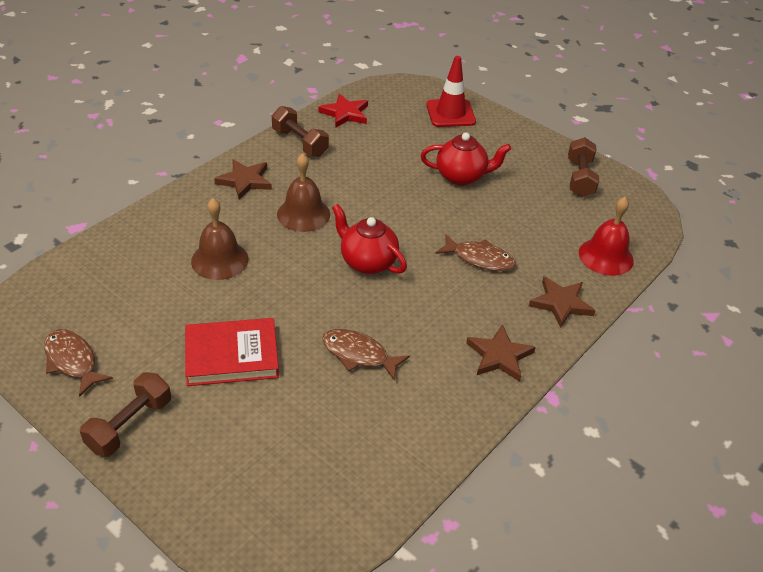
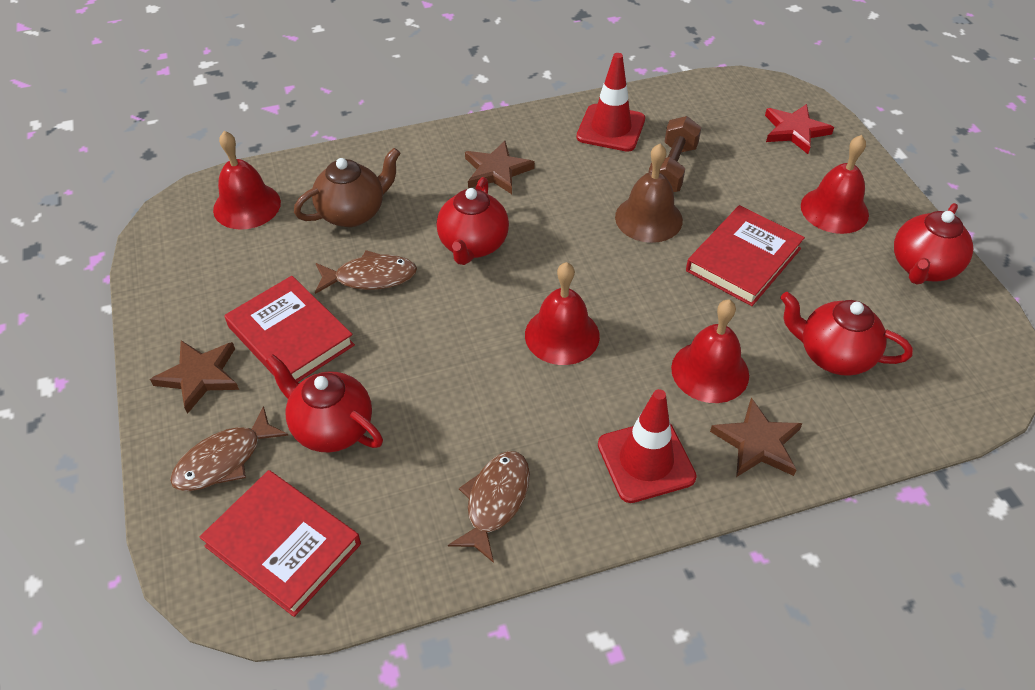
brown bell: 2 -> 1
brown dumbbell: 3 -> 1
brown teapot: 0 -> 1
red bell: 1 -> 4
red book: 1 -> 3
red teapot: 2 -> 4
red traffic cone: 1 -> 2

